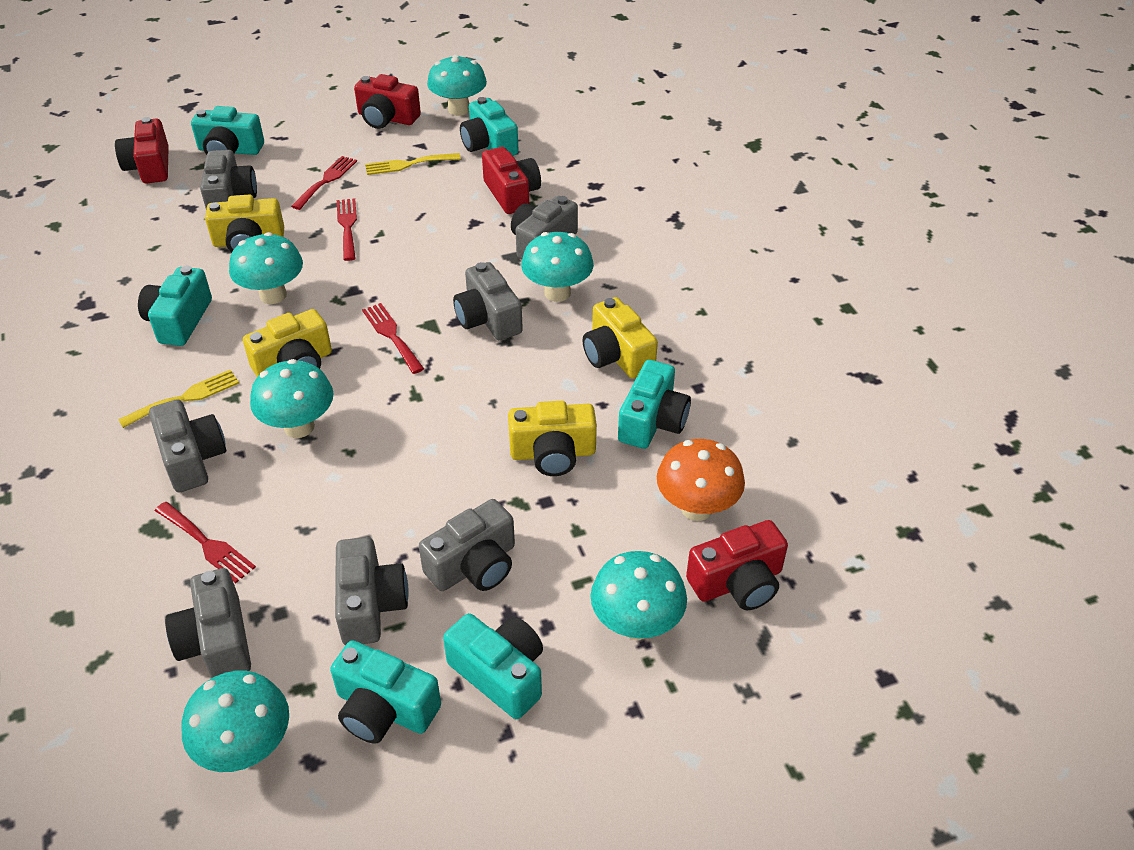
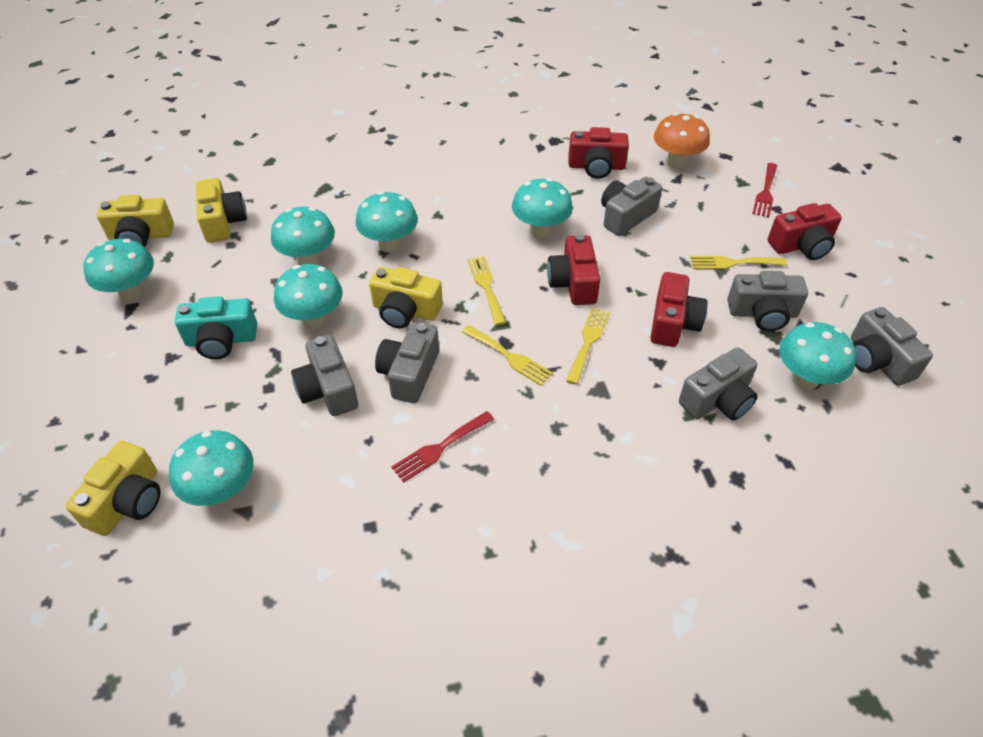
grey camera: 7 -> 6
red fork: 4 -> 2
turquoise camera: 6 -> 1
turquoise mushroom: 6 -> 7
yellow fork: 2 -> 4

